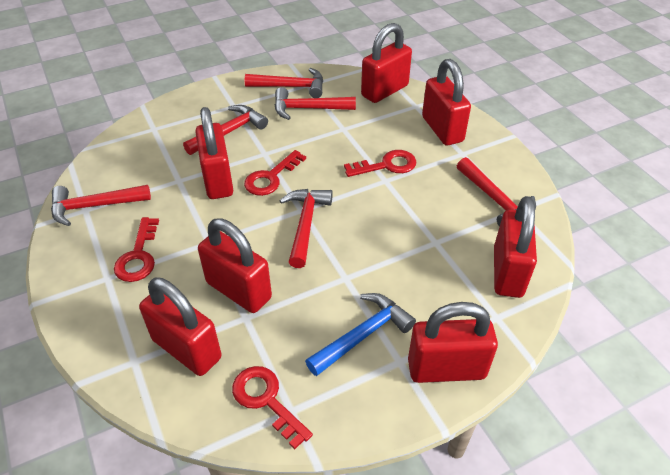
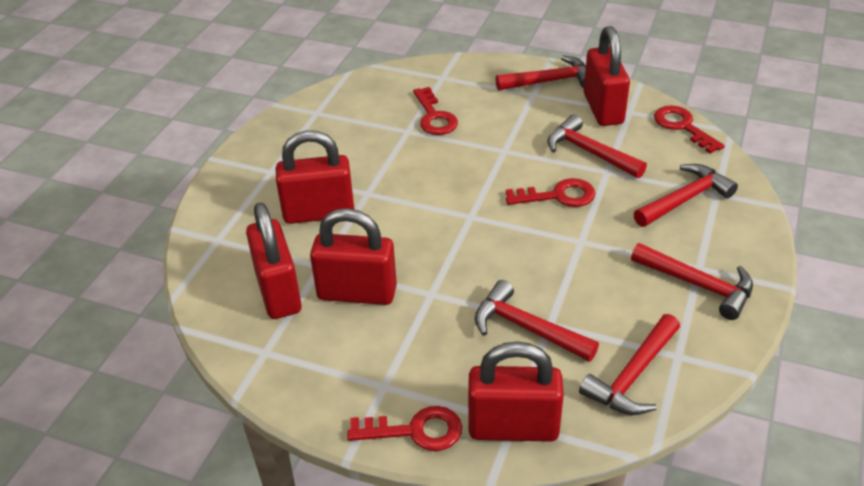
blue hammer: 1 -> 0
red padlock: 7 -> 5

